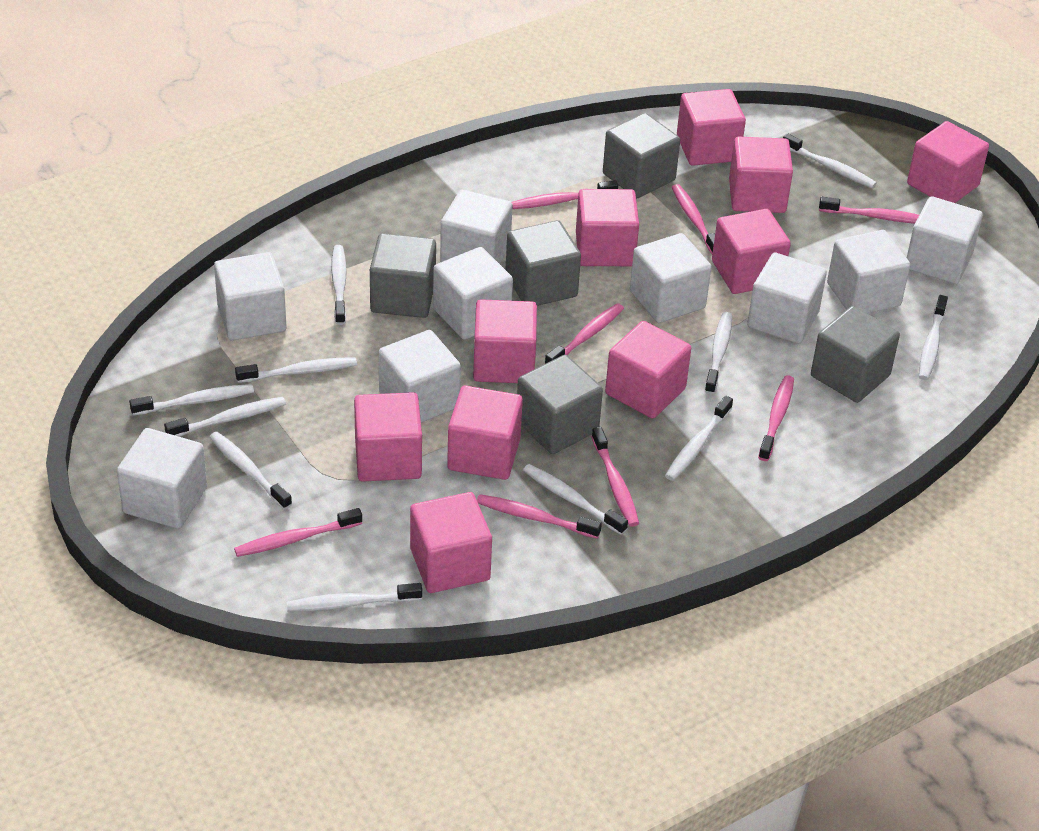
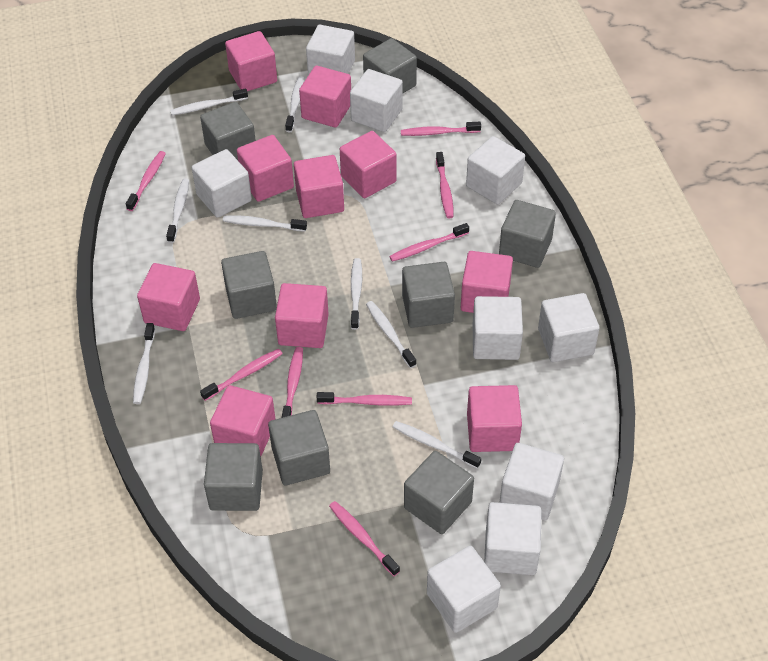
grey cube: 5 -> 8
white toothbrush: 11 -> 8

